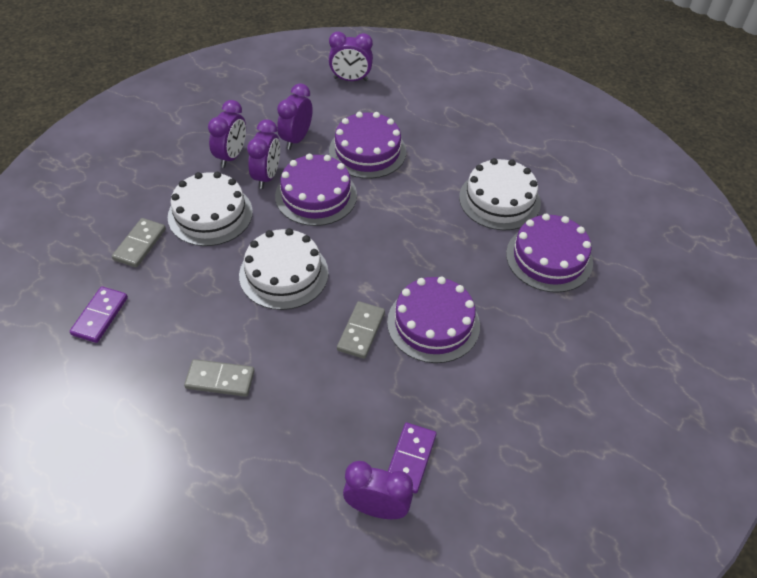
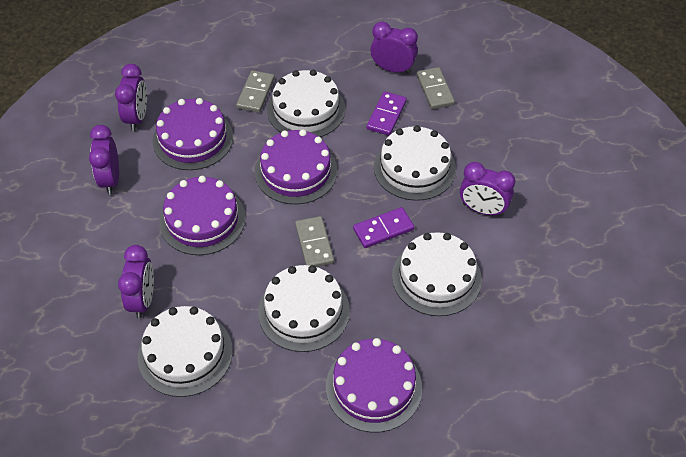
white cake: 3 -> 5

